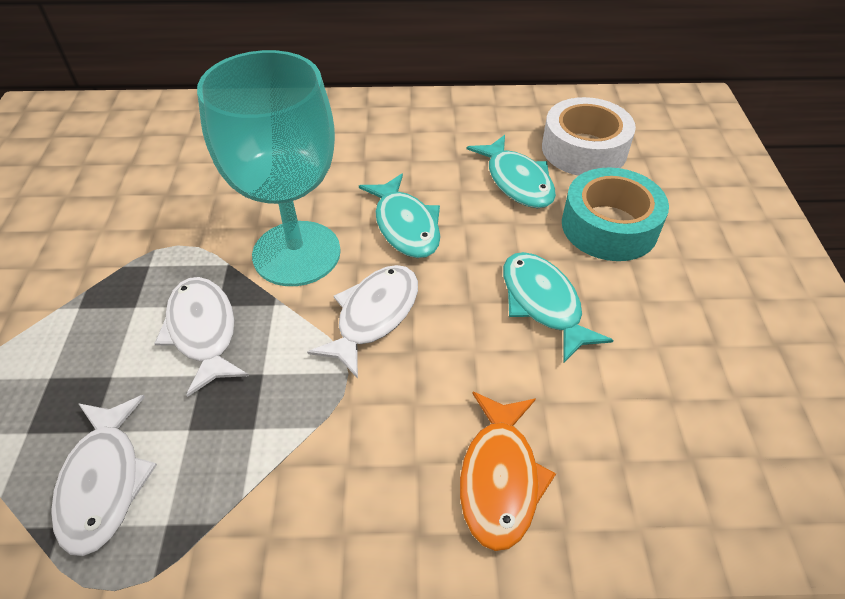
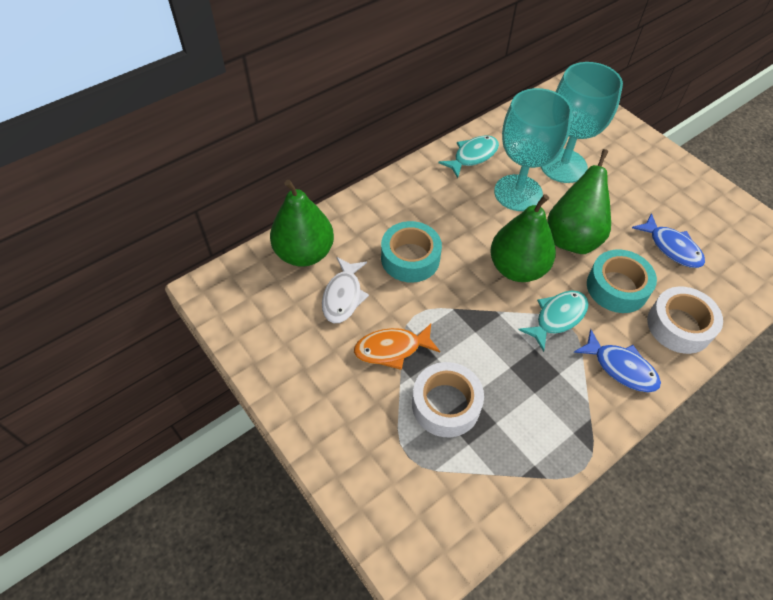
blue fish: 0 -> 2
green pear: 0 -> 3
turquoise fish: 3 -> 2
turquoise goblet: 1 -> 2
turquoise tape: 1 -> 2
white fish: 3 -> 1
white tape: 1 -> 2

